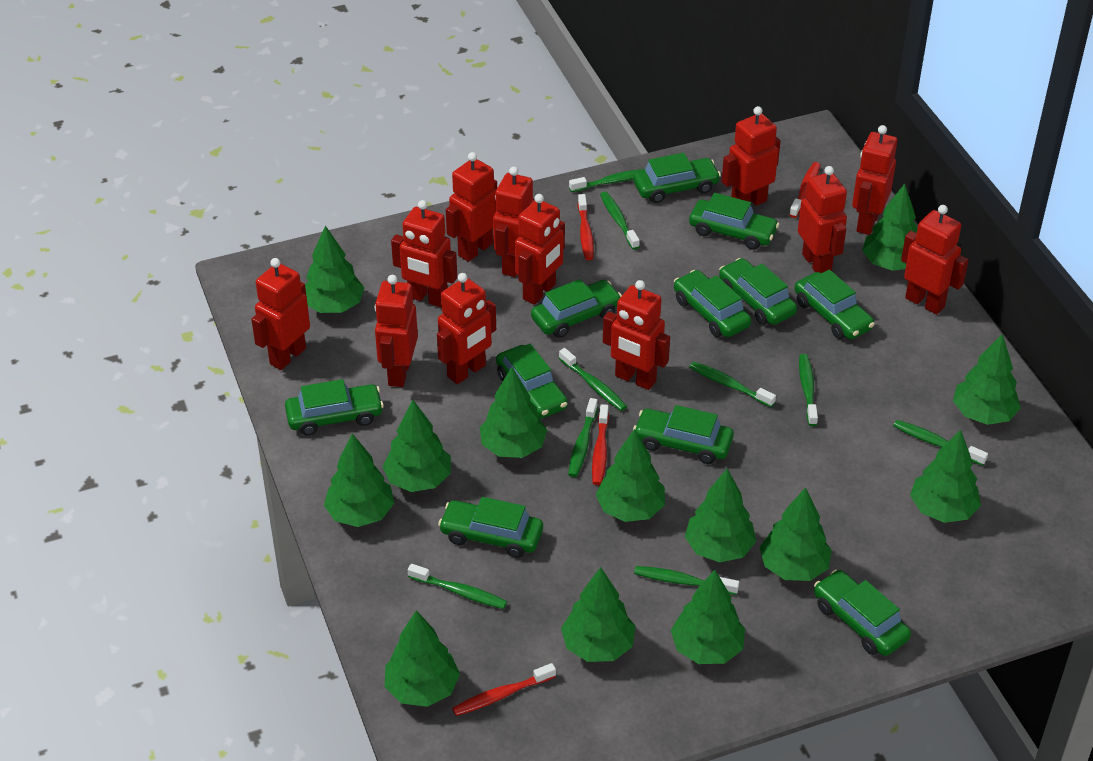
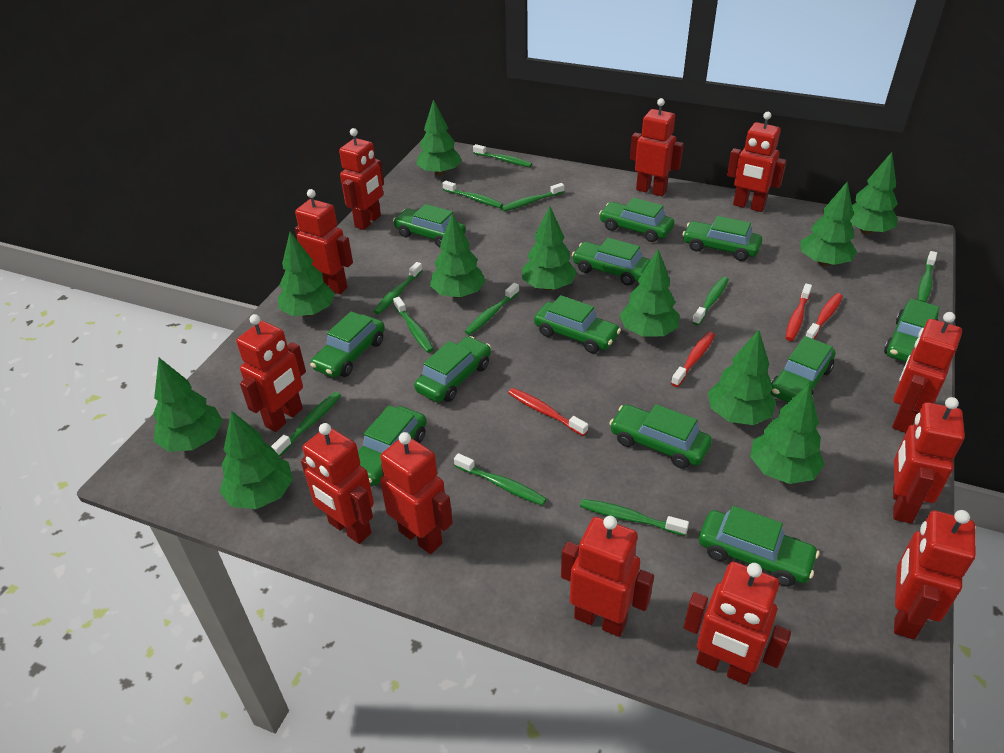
green car: 11 -> 12
green toothbrush: 9 -> 11
green tree: 13 -> 11

